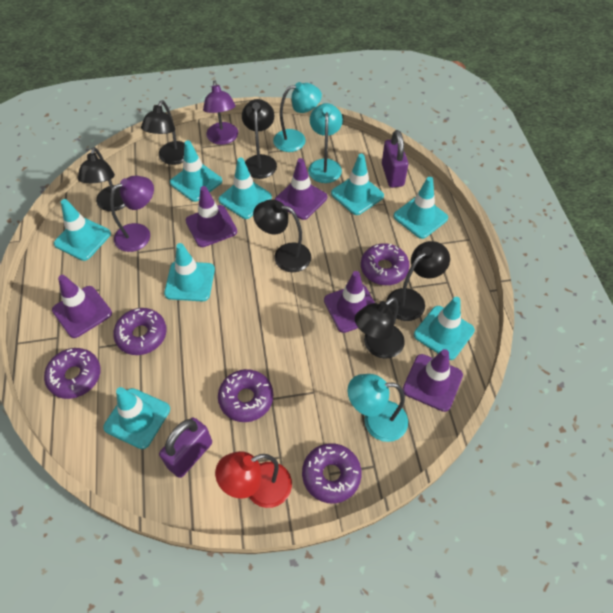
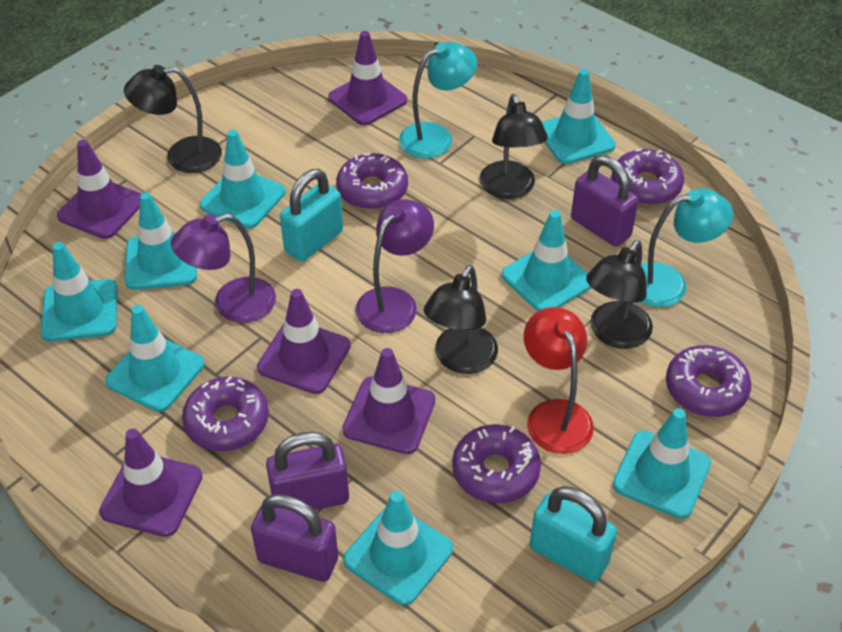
black lamp: 6 -> 4
purple padlock: 2 -> 3
turquoise lamp: 3 -> 2
turquoise padlock: 0 -> 2

